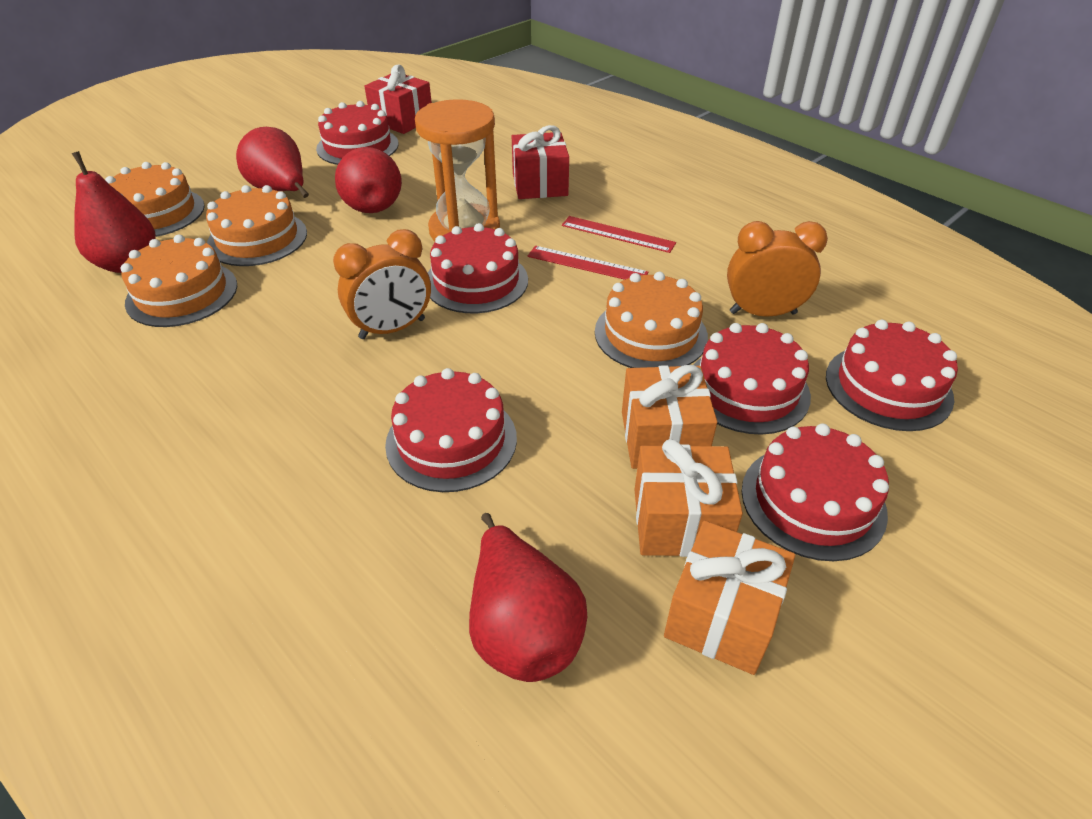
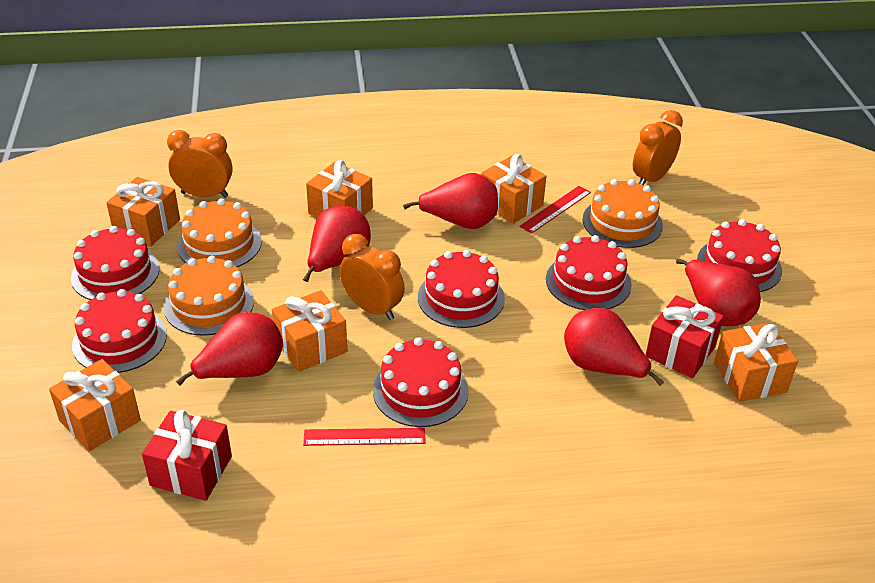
orange cake: 4 -> 3
orange clock: 2 -> 3
orange gift: 3 -> 6
orange hourglass: 1 -> 0
red pear: 4 -> 5

